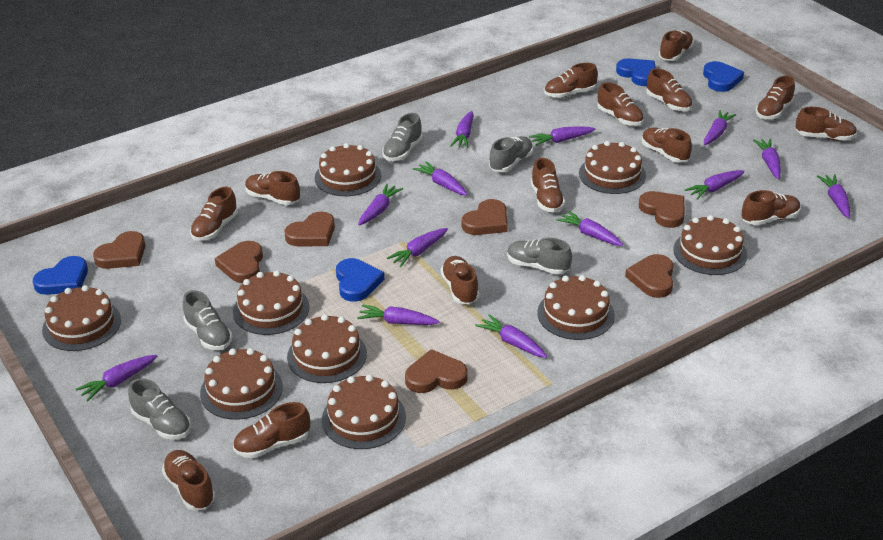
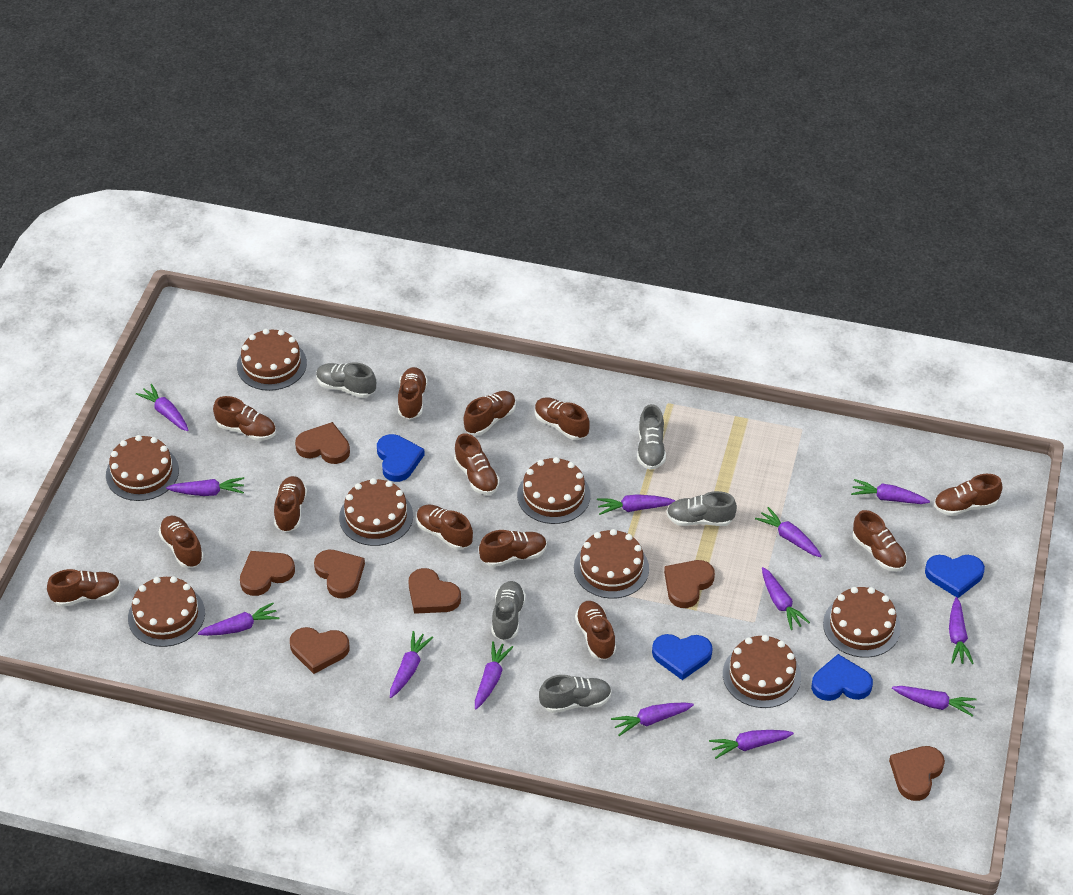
brown cake: 9 -> 8
brown shoe: 14 -> 13

